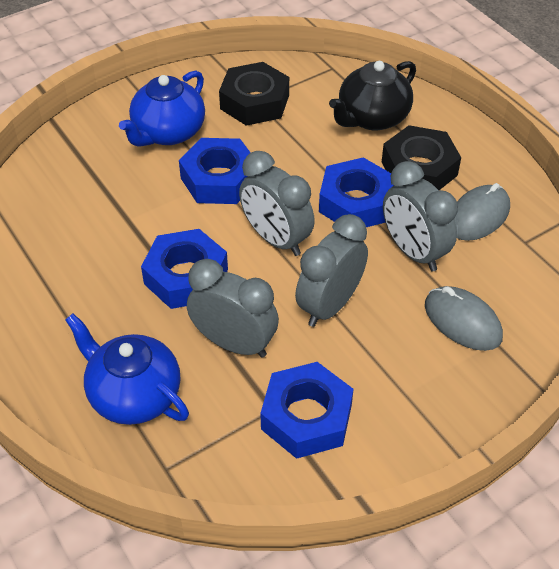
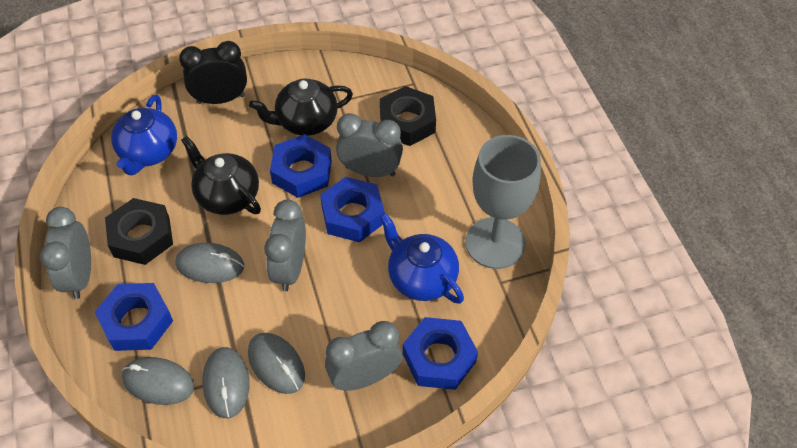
black clock: 0 -> 1
black teapot: 1 -> 2
grey goblet: 0 -> 1
grey mouse: 2 -> 4

